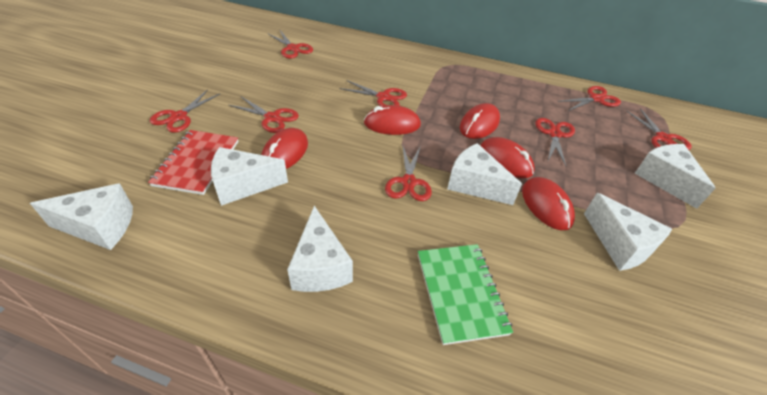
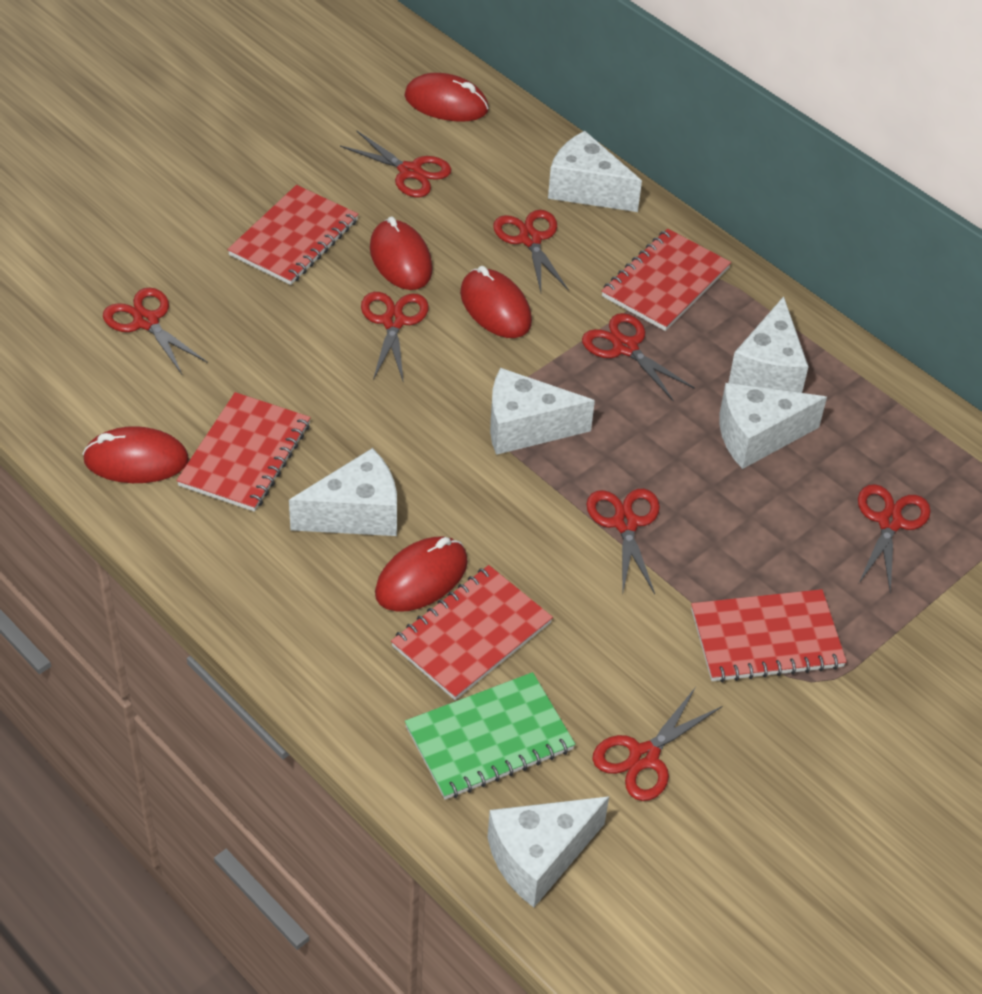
red notebook: 1 -> 5

